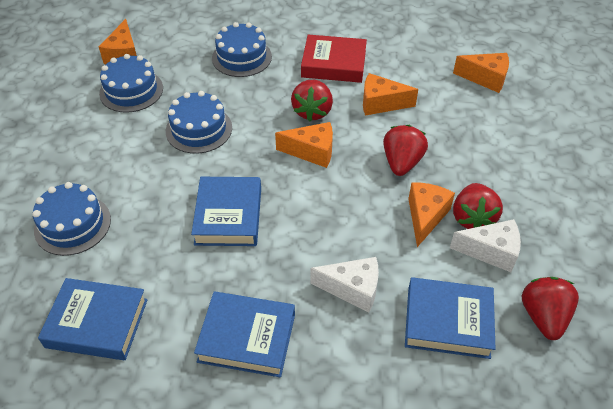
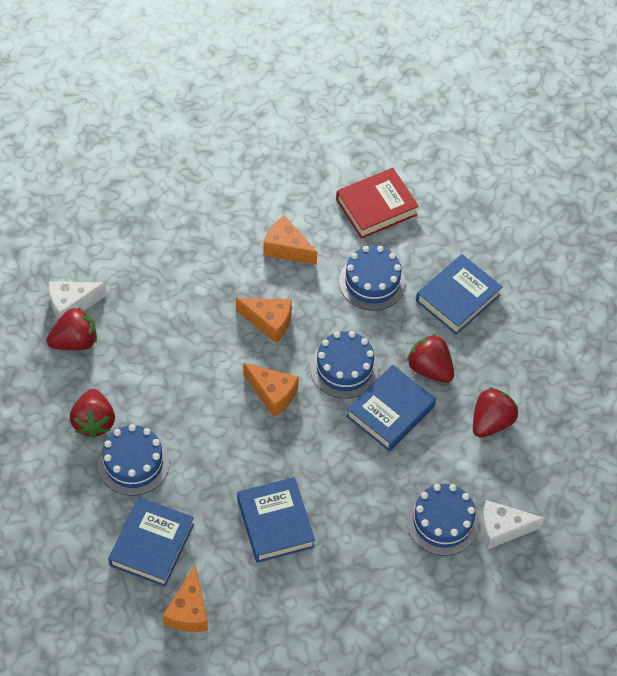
orange cheese: 5 -> 4

